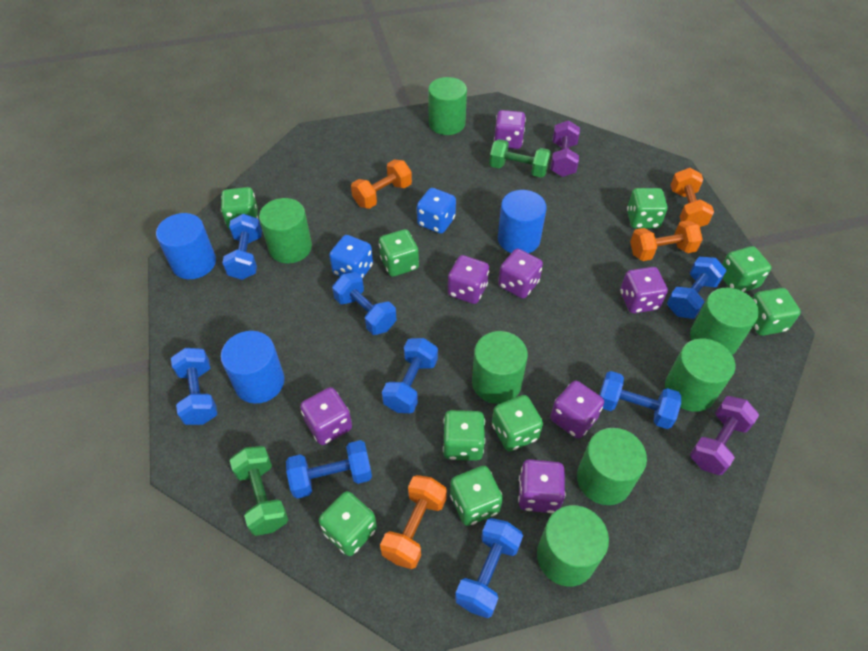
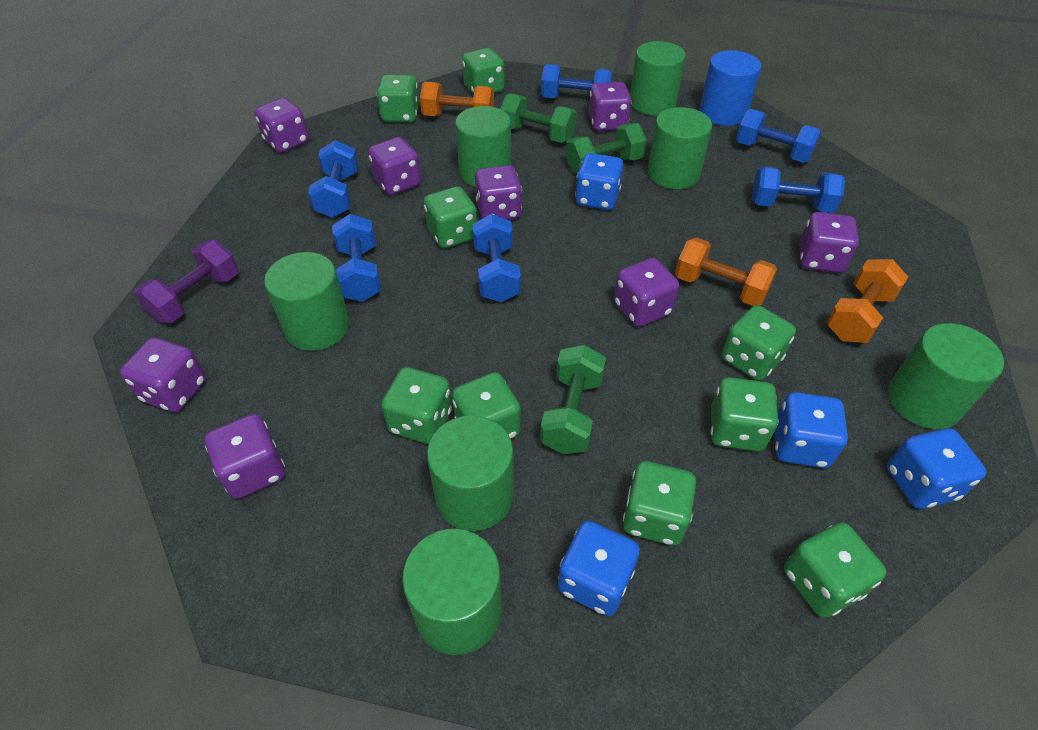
blue cylinder: 3 -> 1
blue dice: 2 -> 4
blue dumbbell: 8 -> 6
green dumbbell: 2 -> 3
orange dumbbell: 4 -> 3
purple dice: 7 -> 8
purple dumbbell: 2 -> 1

